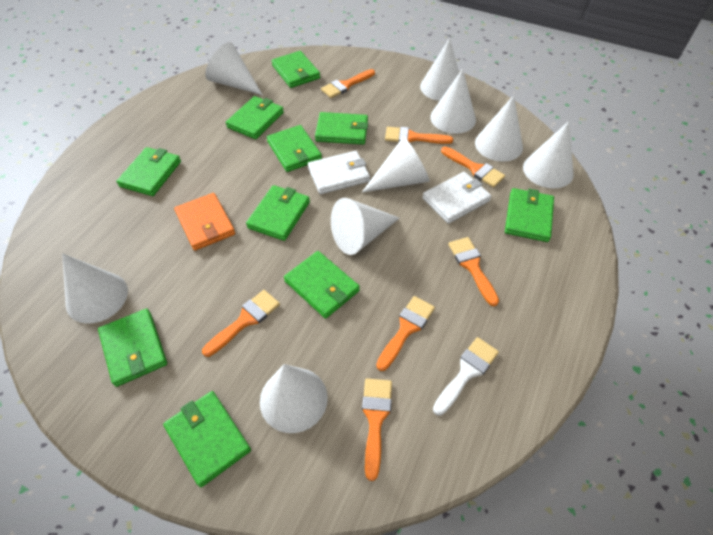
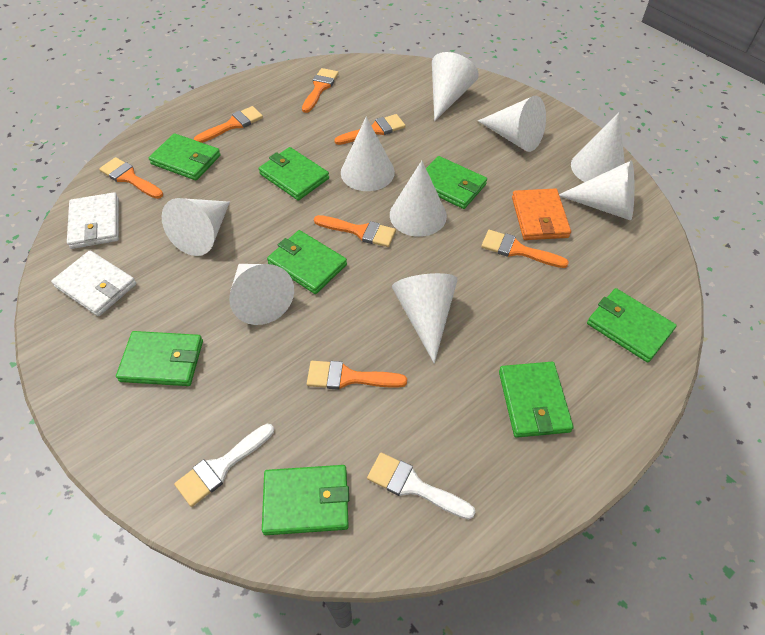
green wallet: 10 -> 8
white brush: 1 -> 2

